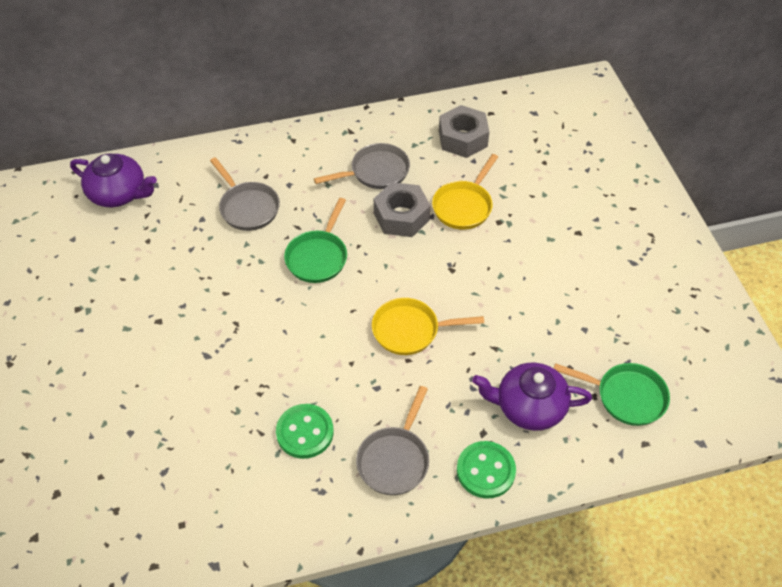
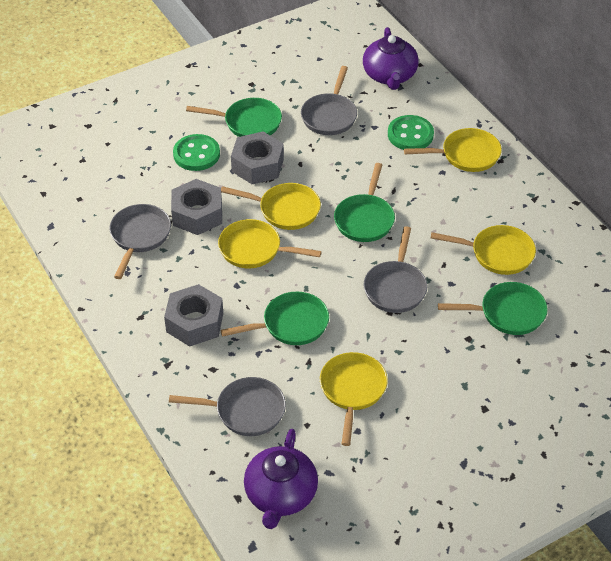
green pan: 2 -> 4
grey nut: 2 -> 3
grey pan: 3 -> 4
yellow pan: 2 -> 5

